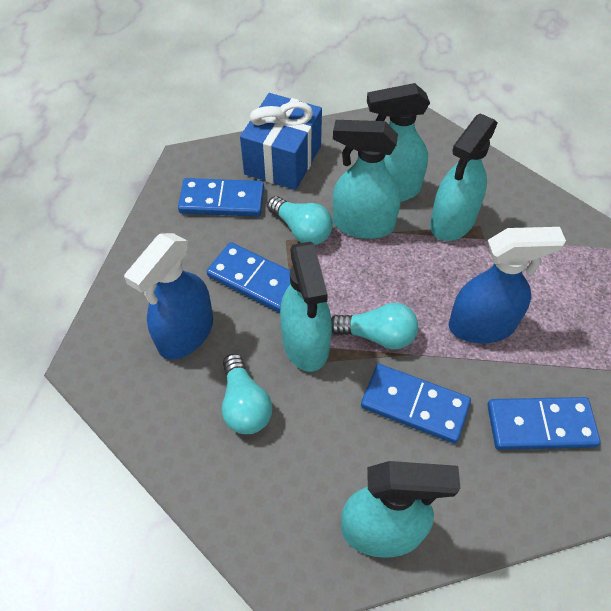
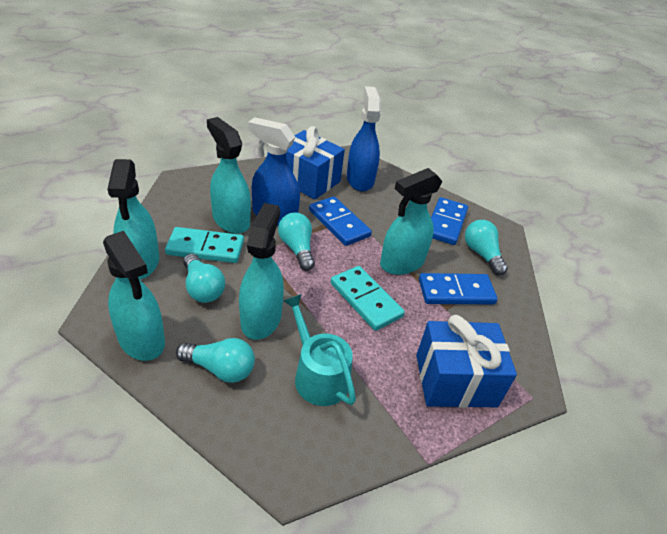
blue domino: 4 -> 3
blue gift: 1 -> 2
turquoise domino: 0 -> 2
turquoise light bulb: 3 -> 4
turquoise watering can: 0 -> 1

